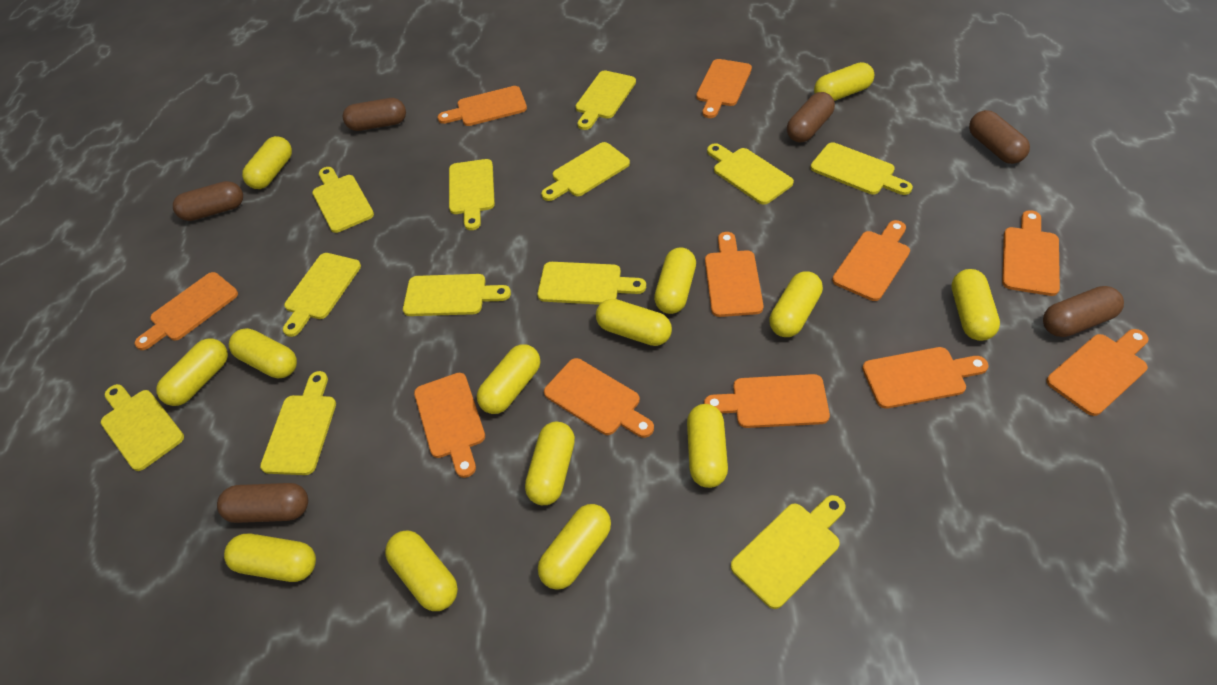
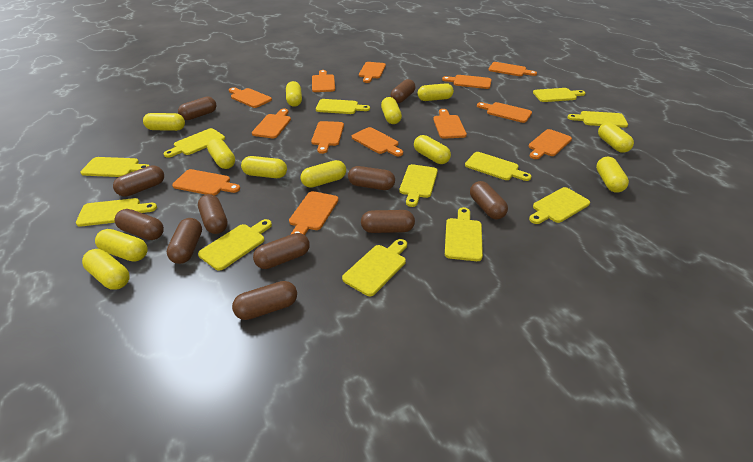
brown capsule: 6 -> 11
orange cutting board: 11 -> 13
yellow capsule: 14 -> 12

